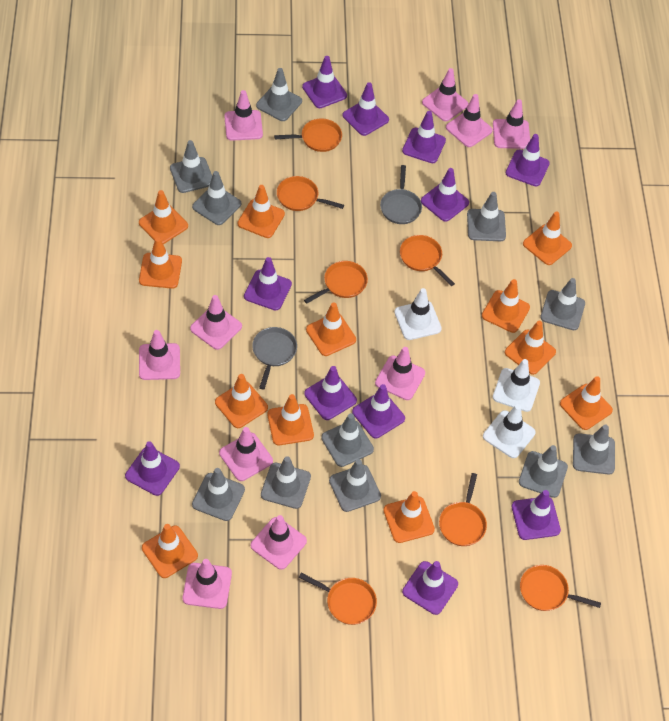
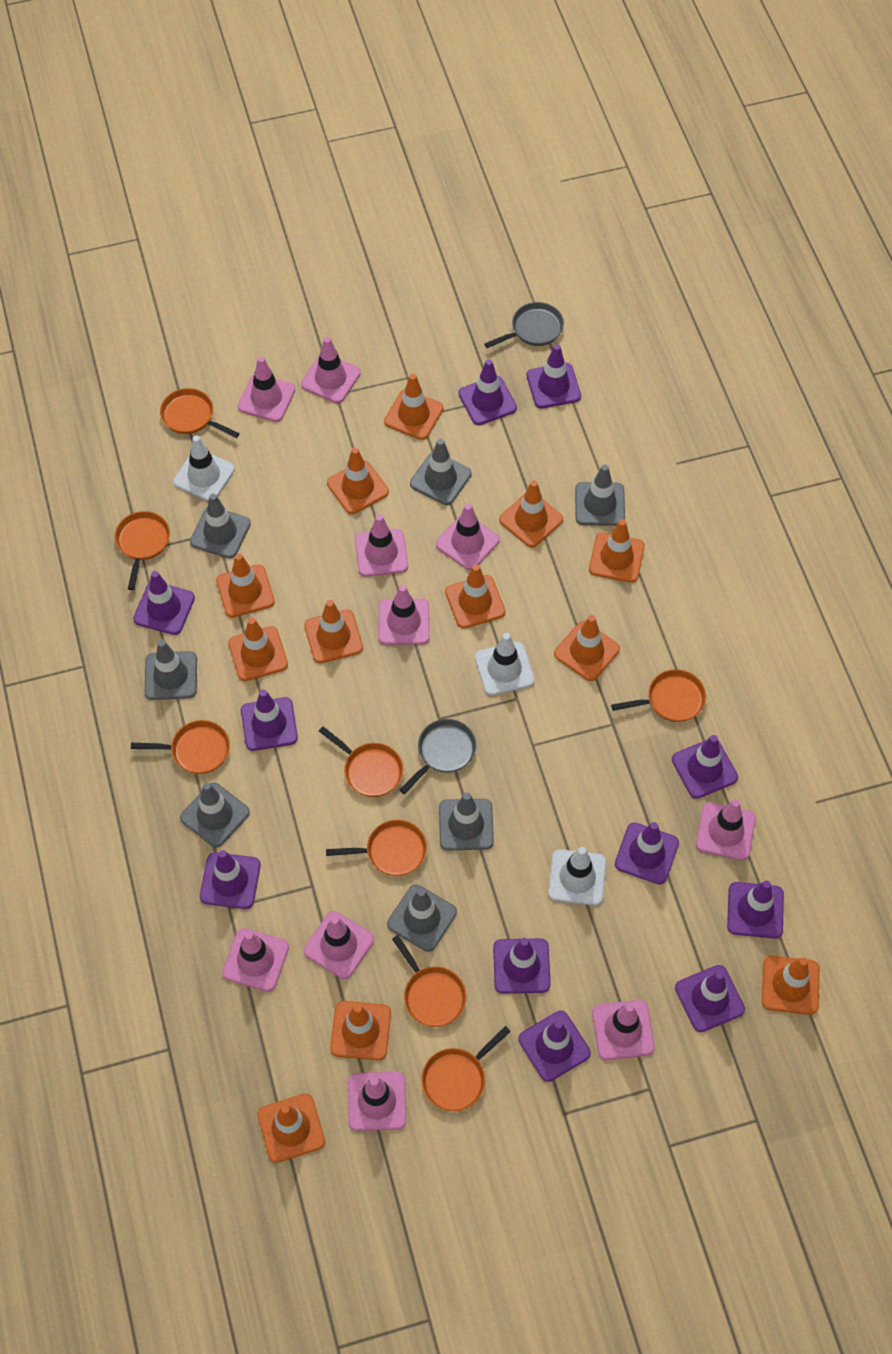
grey traffic cone: 11 -> 7
orange pan: 7 -> 8

